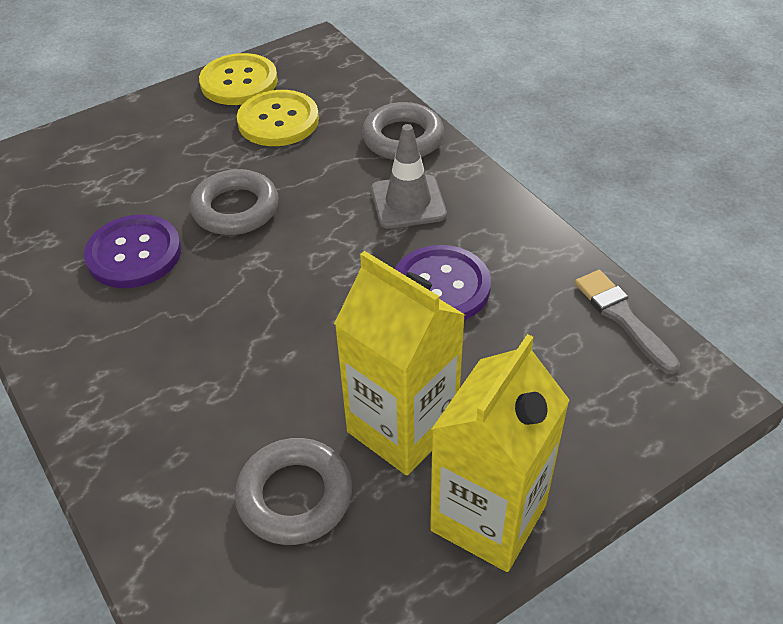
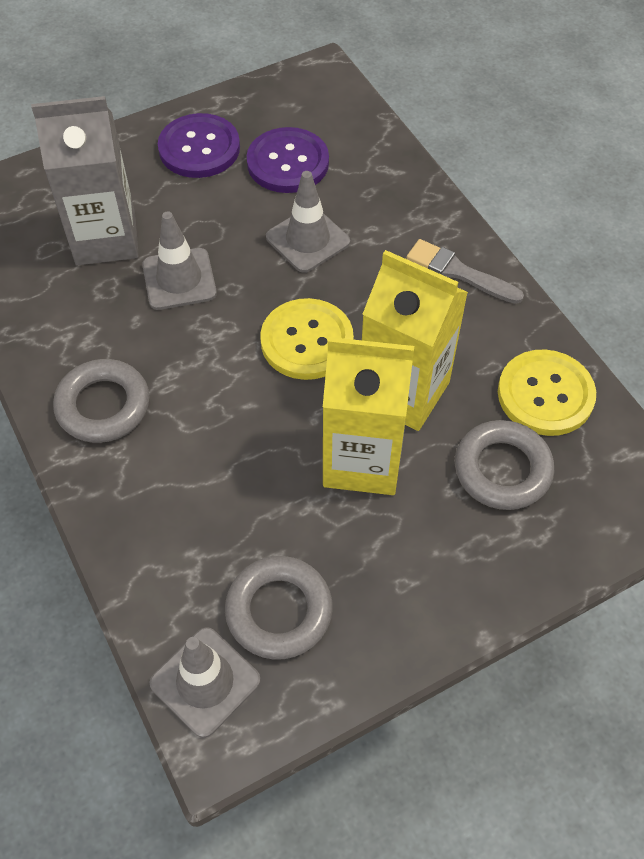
grey carton: 0 -> 1
grey traffic cone: 1 -> 3

